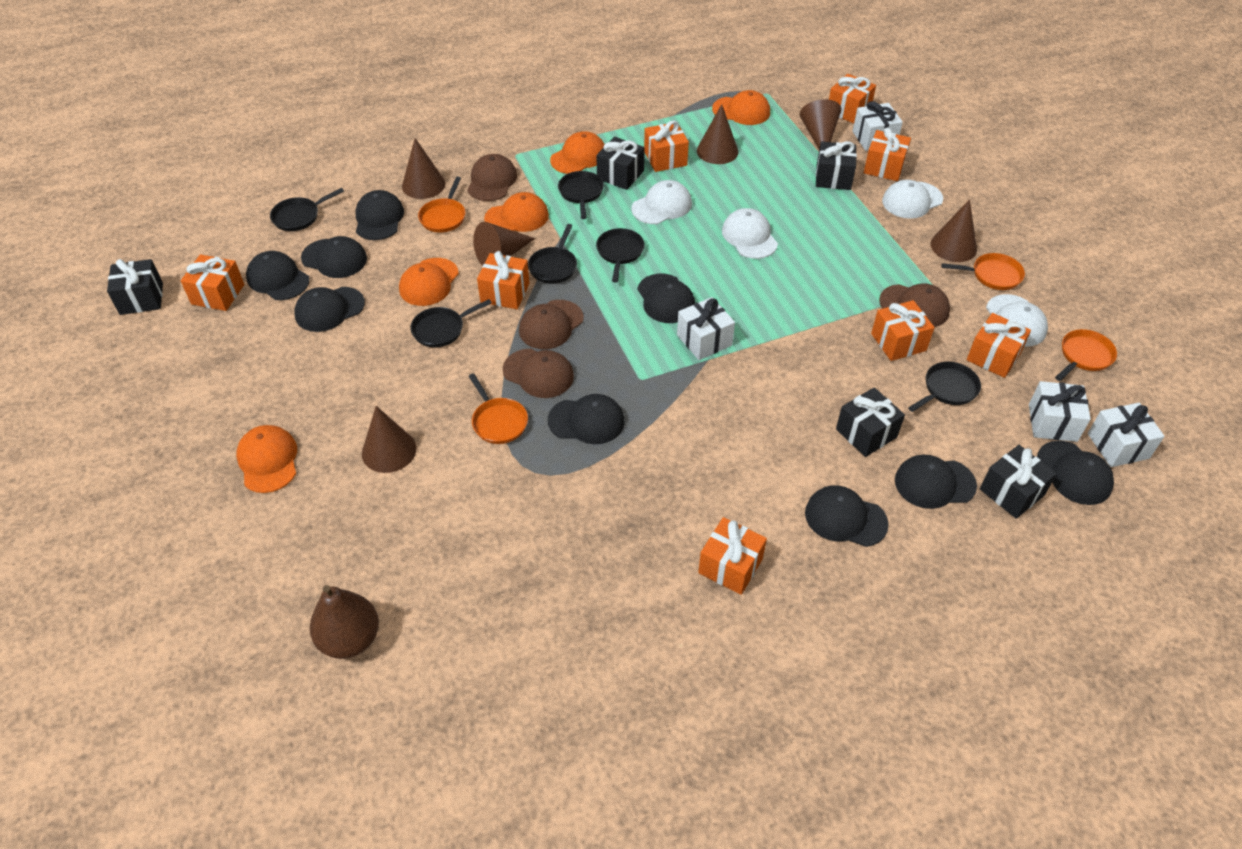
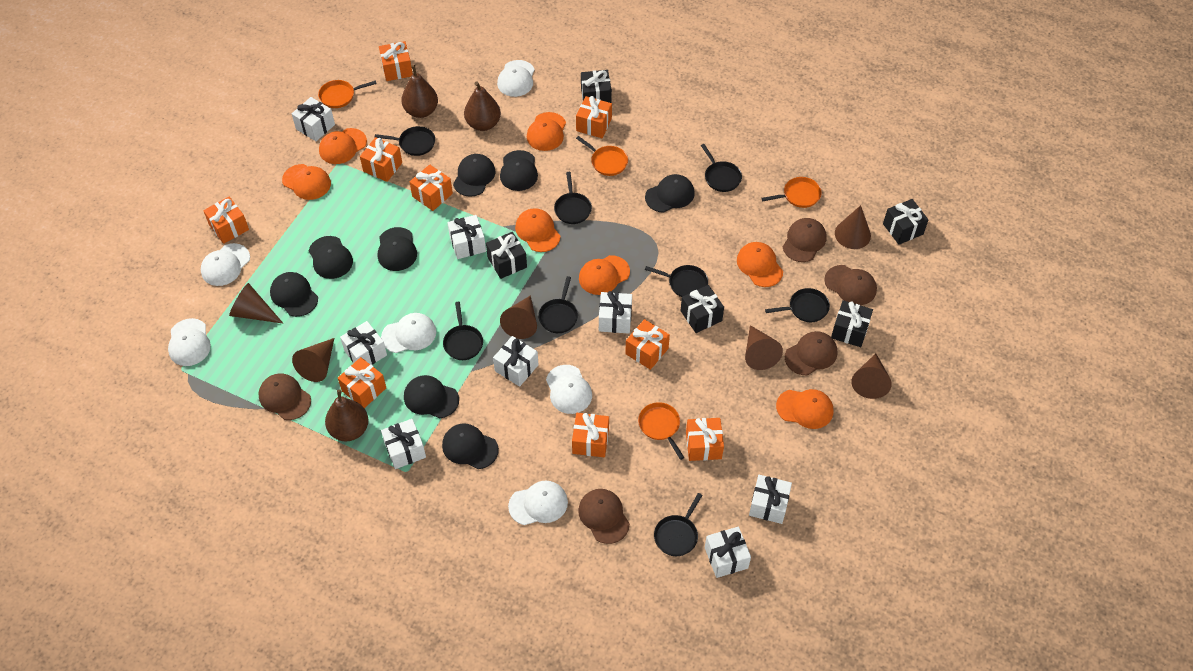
black cap: 9 -> 8
black pan: 6 -> 8
brown cap: 4 -> 5
brown pear: 1 -> 3
orange cap: 5 -> 7
orange gift: 8 -> 9
white cap: 4 -> 6
white gift: 4 -> 8

